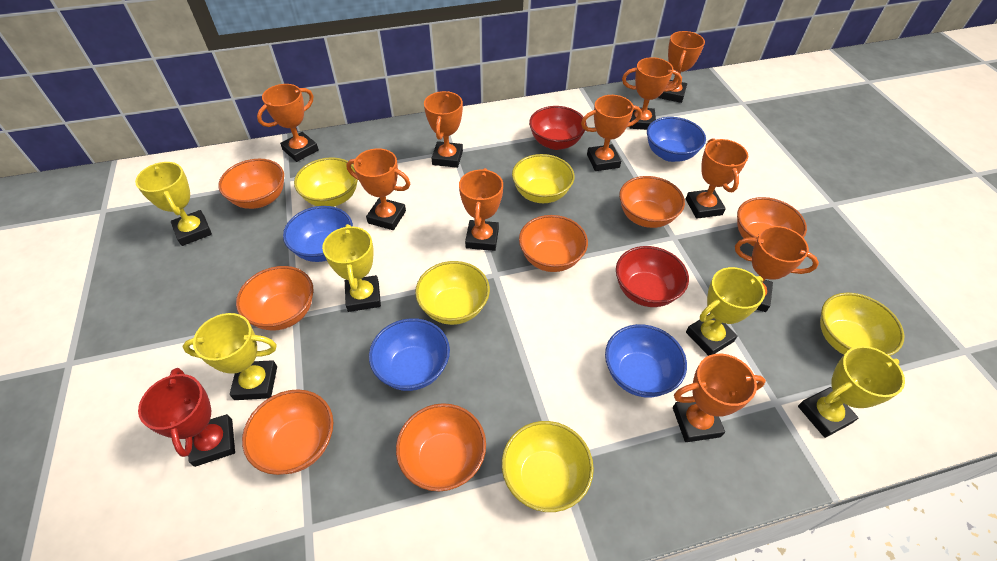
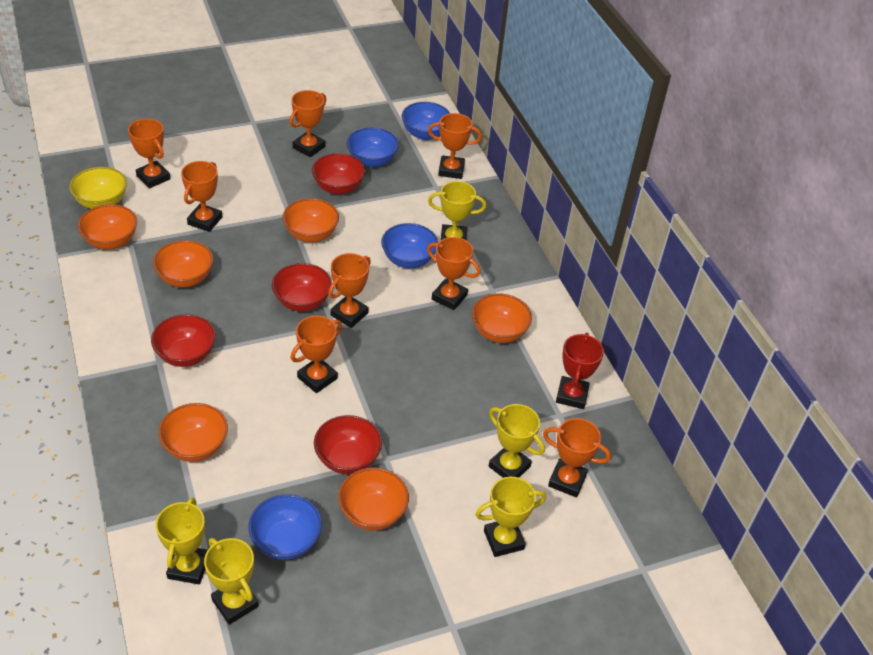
orange bowl: 7 -> 6
orange trophy: 10 -> 8
red bowl: 2 -> 4
yellow bowl: 5 -> 1

